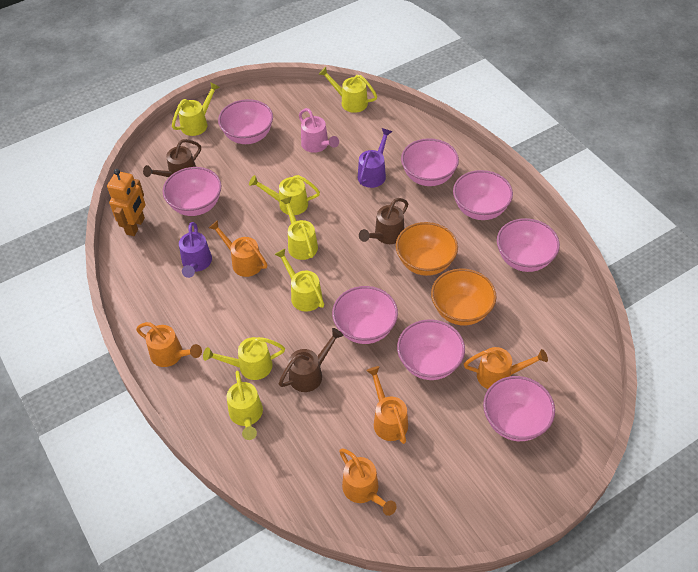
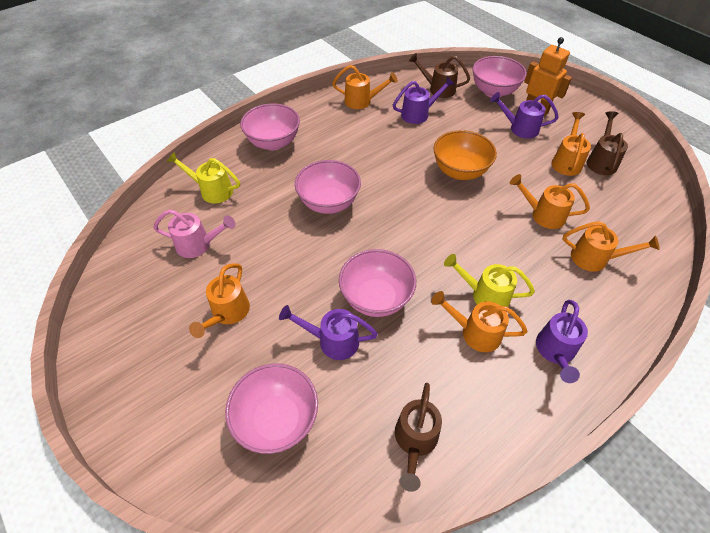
orange bowl: 2 -> 1
orange watering can: 5 -> 6
pink bowl: 8 -> 5
purple watering can: 2 -> 4
yellow watering can: 7 -> 2

